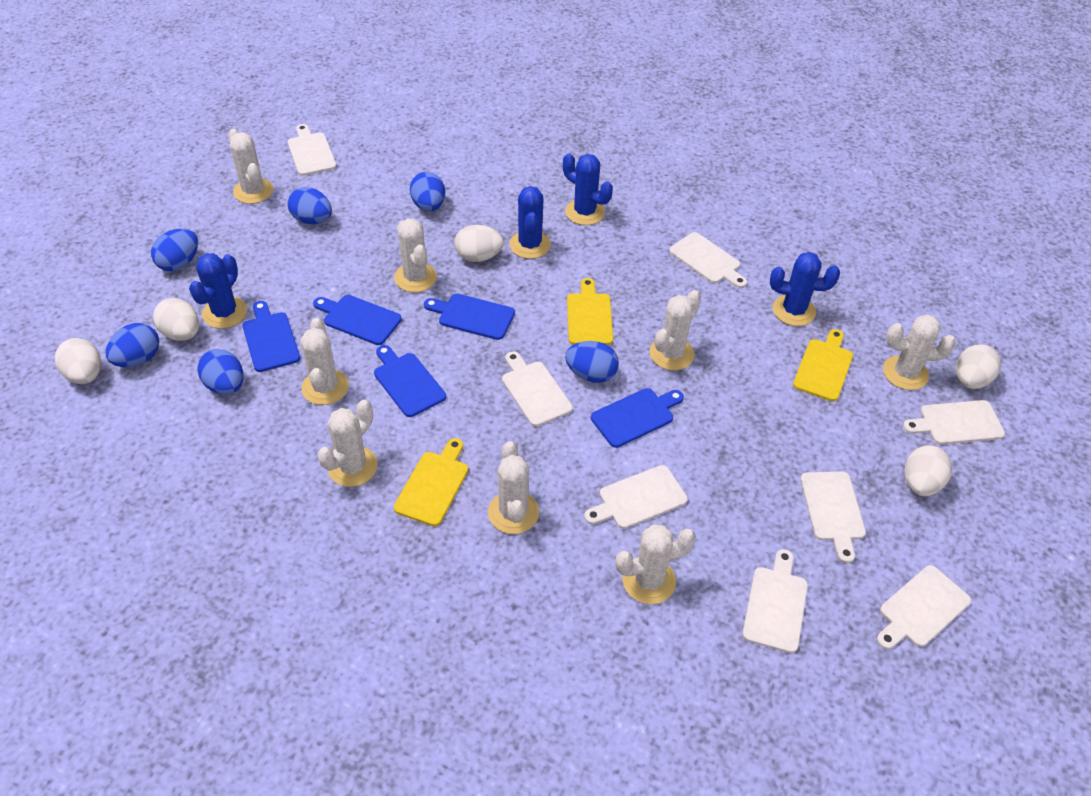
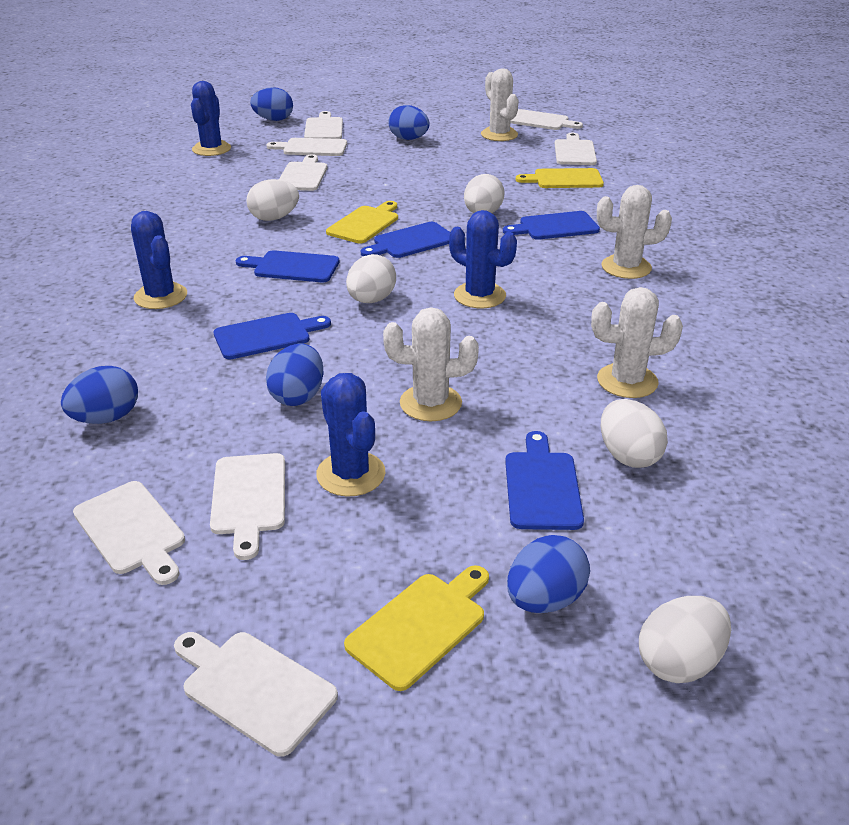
blue egg: 6 -> 5
white cactus: 8 -> 4

